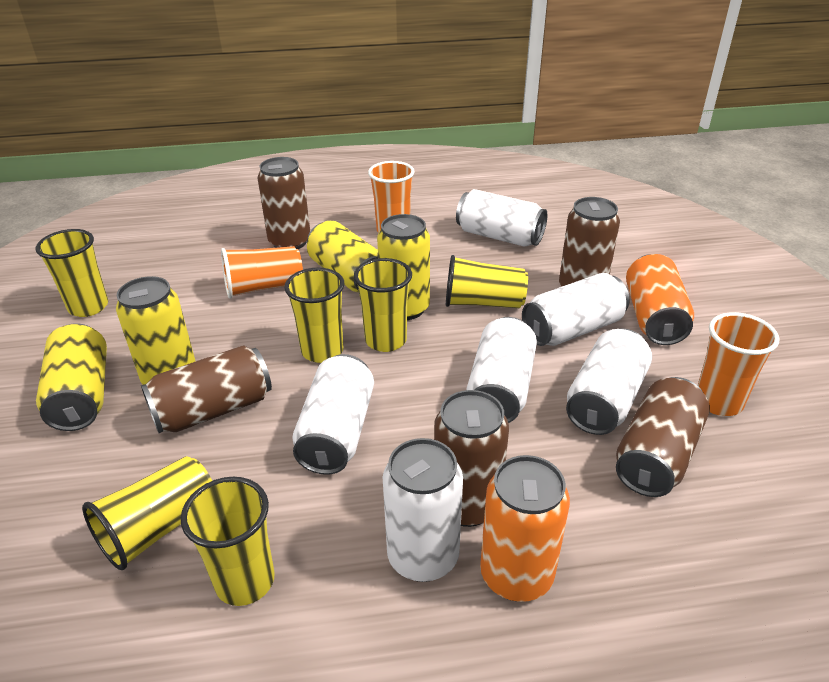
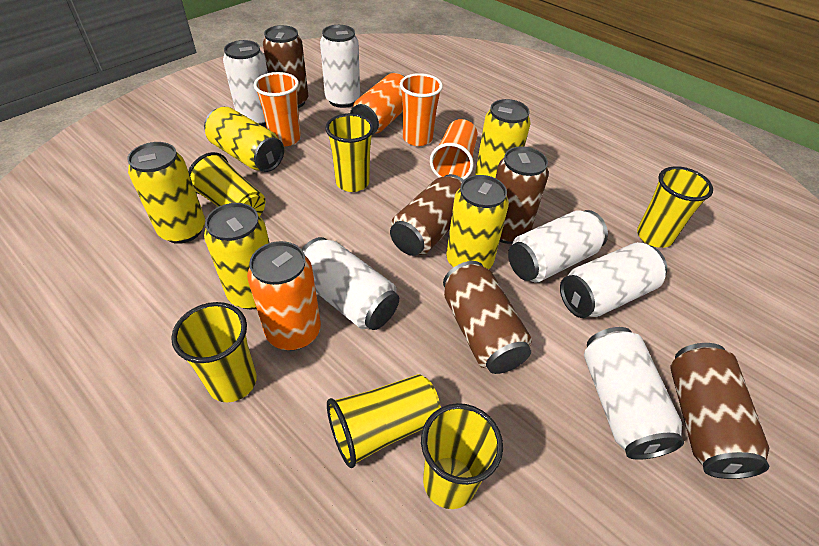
yellow can: 4 -> 5

